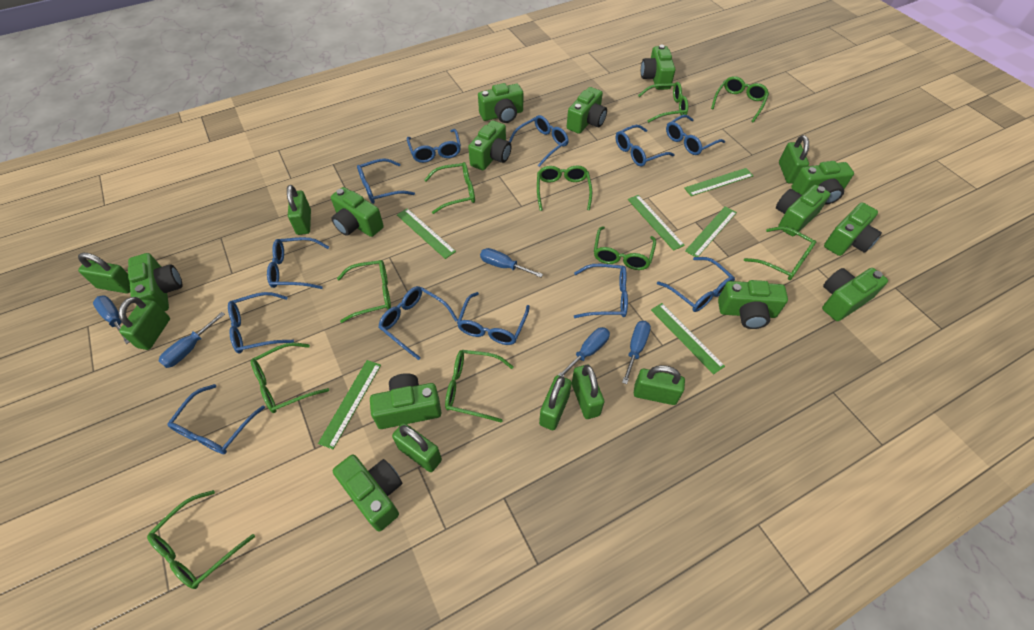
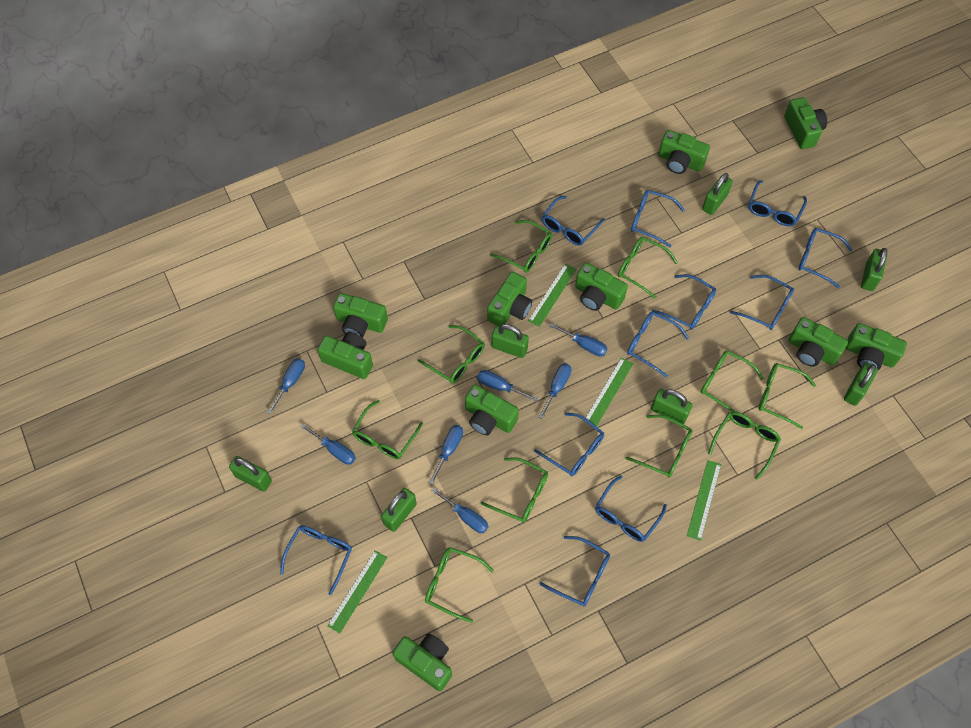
blue glasses: 12 -> 11
blue screwdriver: 5 -> 7
green camera: 13 -> 10
green padlock: 8 -> 7
green ruler: 6 -> 4

